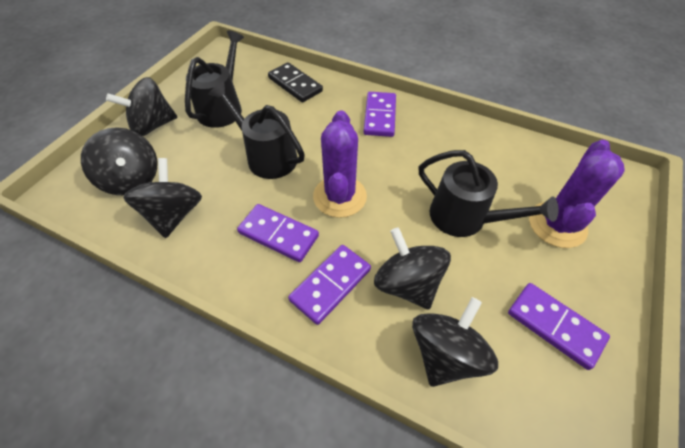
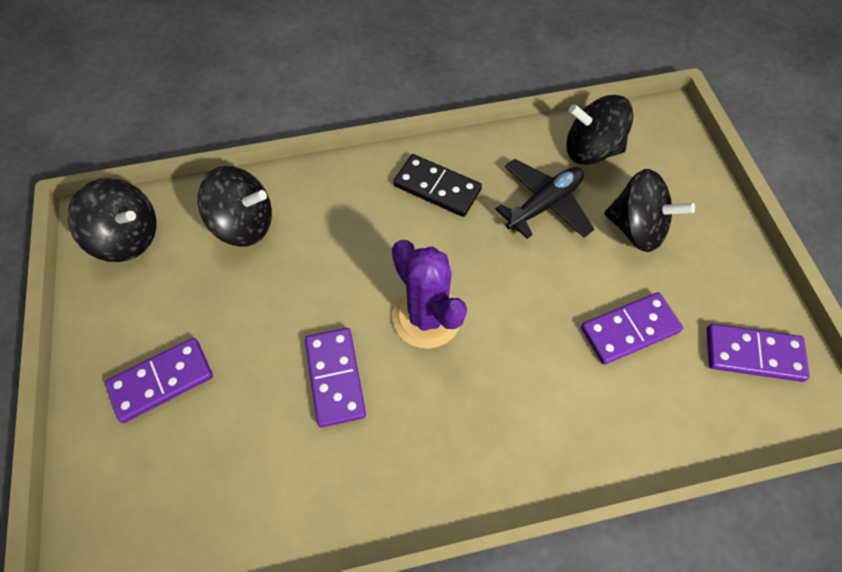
black plane: 0 -> 1
black spinning top: 5 -> 4
black watering can: 3 -> 0
purple cactus: 2 -> 1

